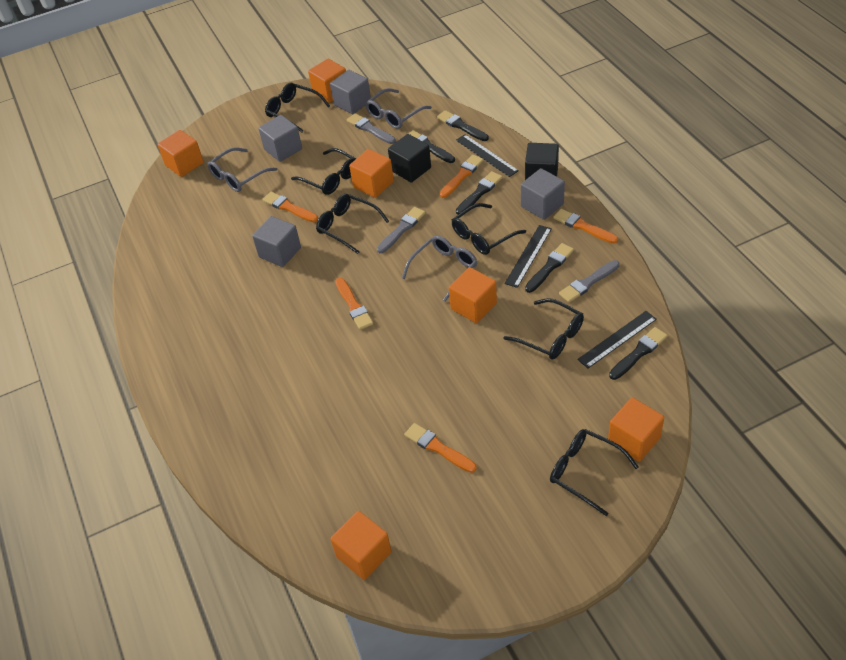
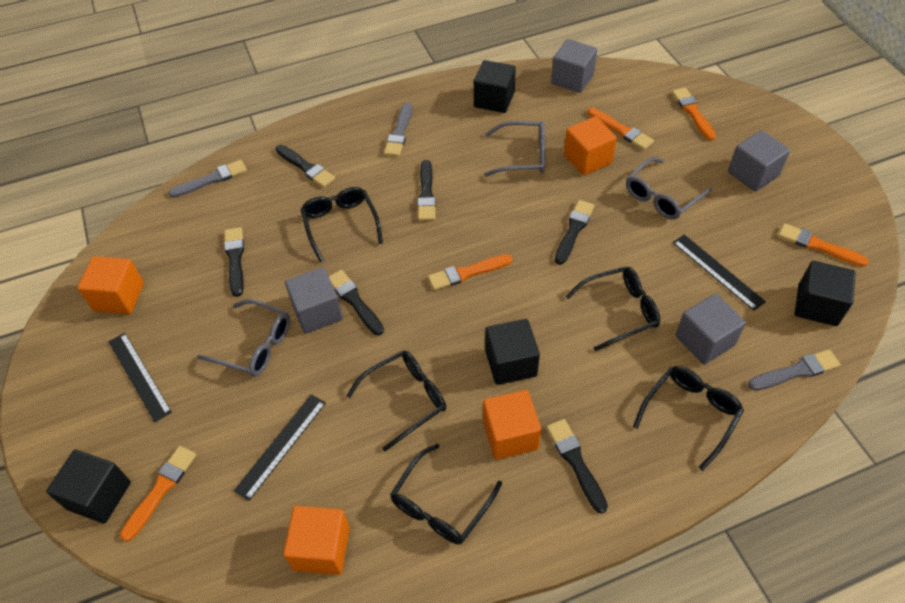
black brush: 5 -> 6
black cube: 2 -> 4
black glasses: 6 -> 5
orange cube: 6 -> 4

